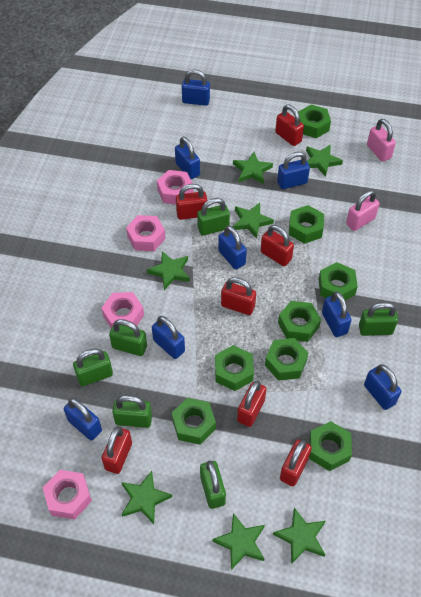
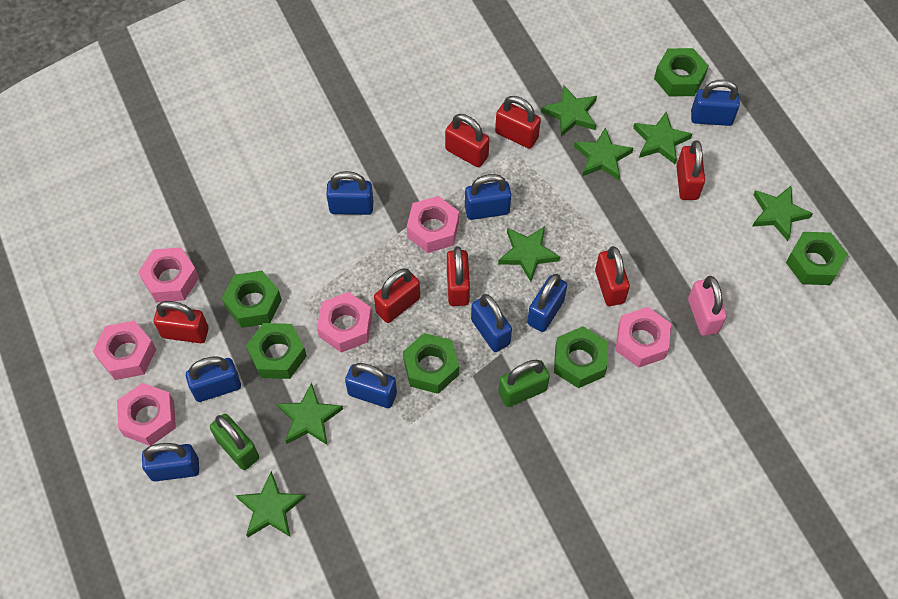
green nut: 8 -> 6
green padlock: 6 -> 2
pink nut: 4 -> 6
pink padlock: 2 -> 1

